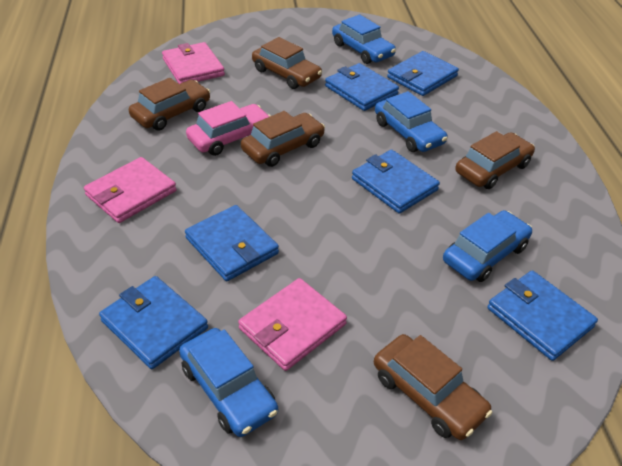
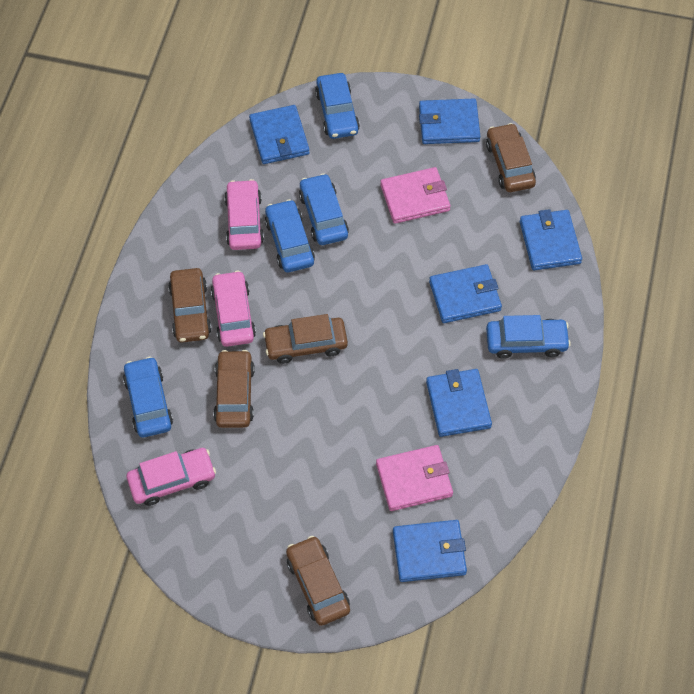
blue car: 4 -> 5
pink car: 1 -> 3
pink wallet: 3 -> 2

